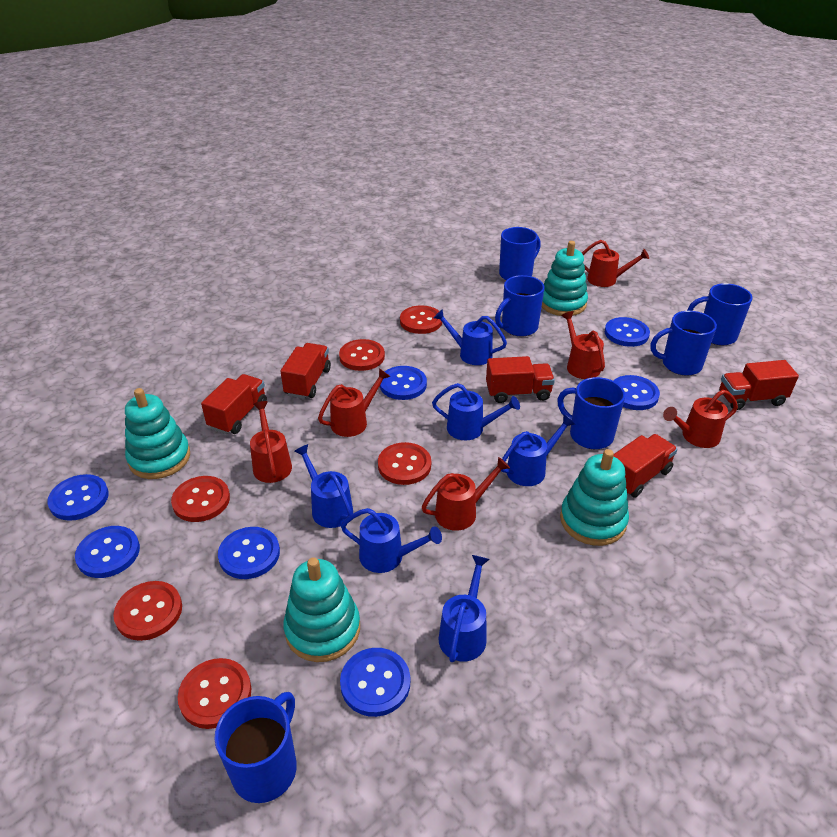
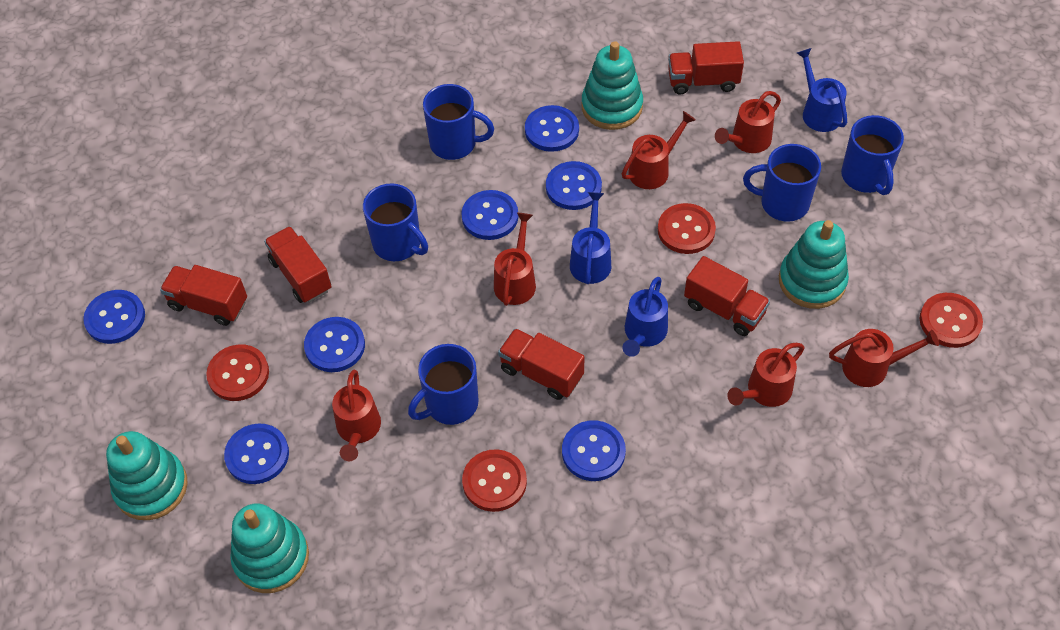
blue mug: 6 -> 5
blue watering can: 6 -> 3
red button: 6 -> 4

